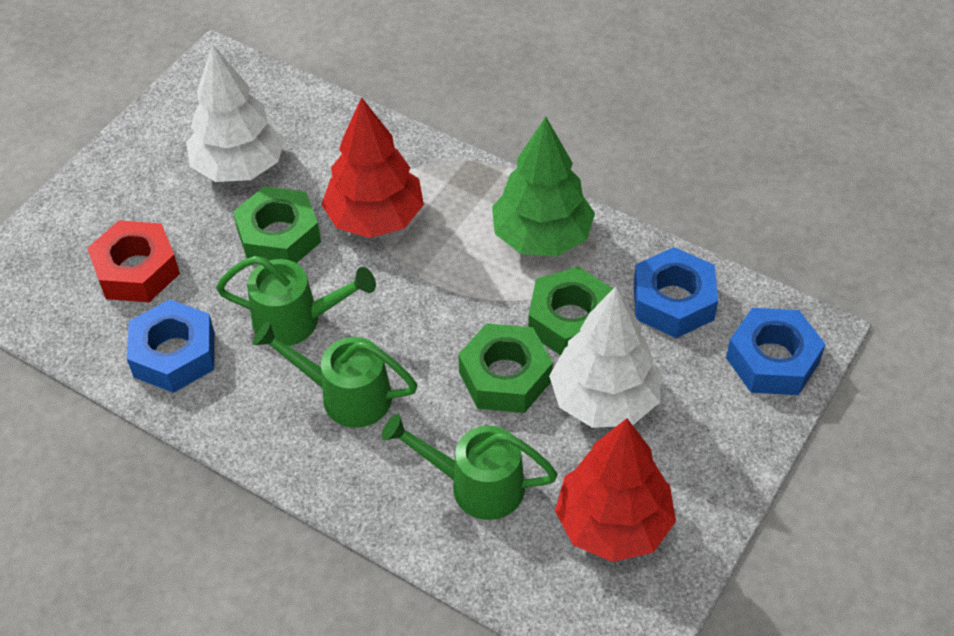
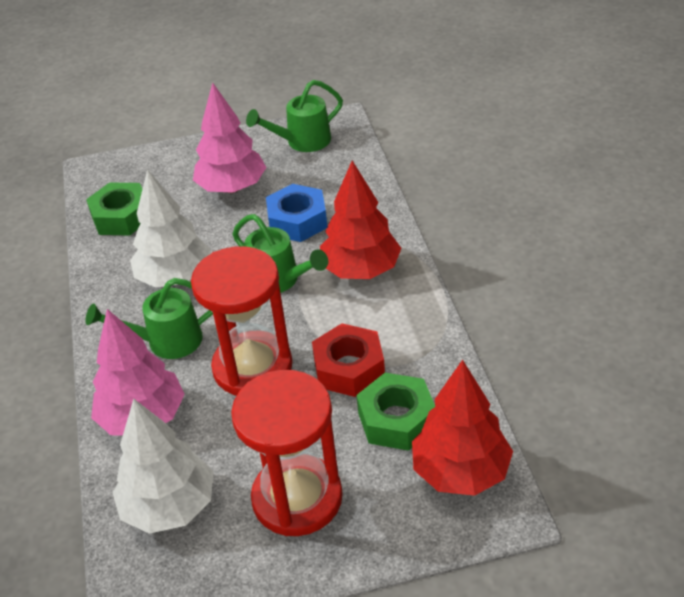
blue nut: 3 -> 1
green nut: 3 -> 2
green tree: 1 -> 0
pink tree: 0 -> 2
red hourglass: 0 -> 2

